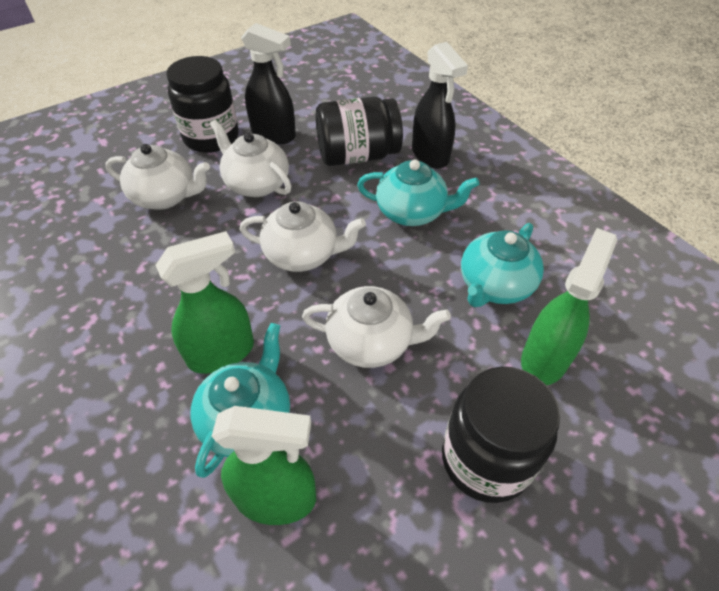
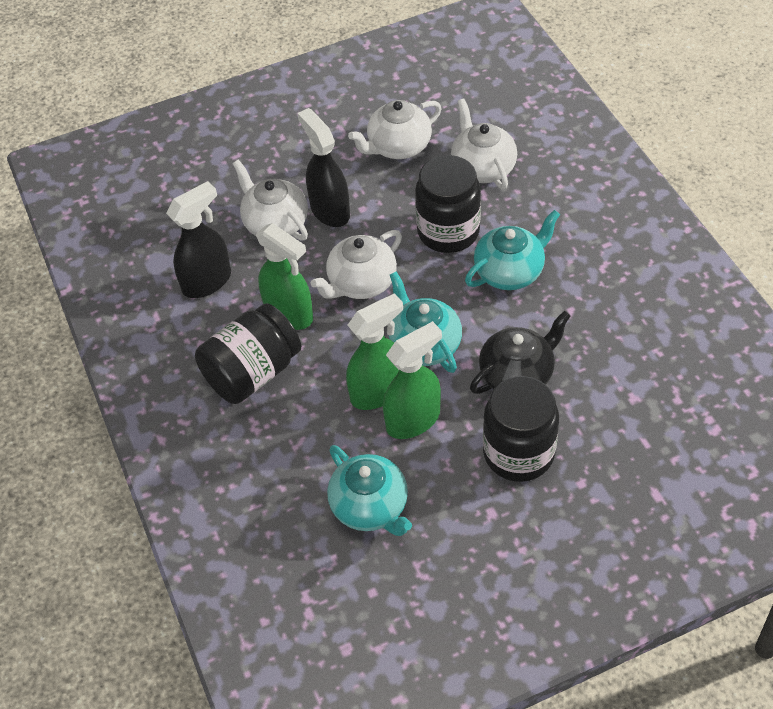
black teapot: 0 -> 1

